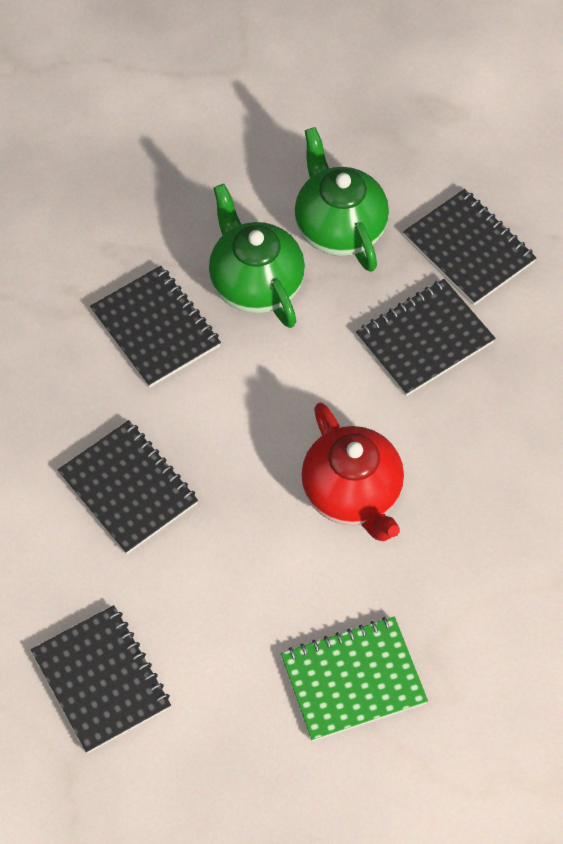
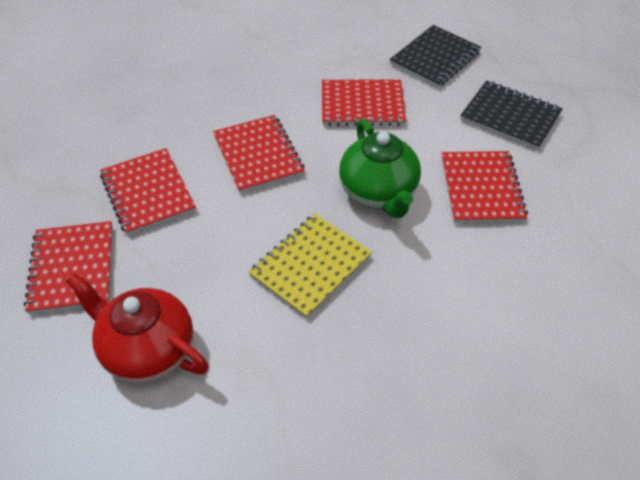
black notebook: 5 -> 2
green notebook: 1 -> 0
green teapot: 2 -> 1
red notebook: 0 -> 5
yellow notebook: 0 -> 1

